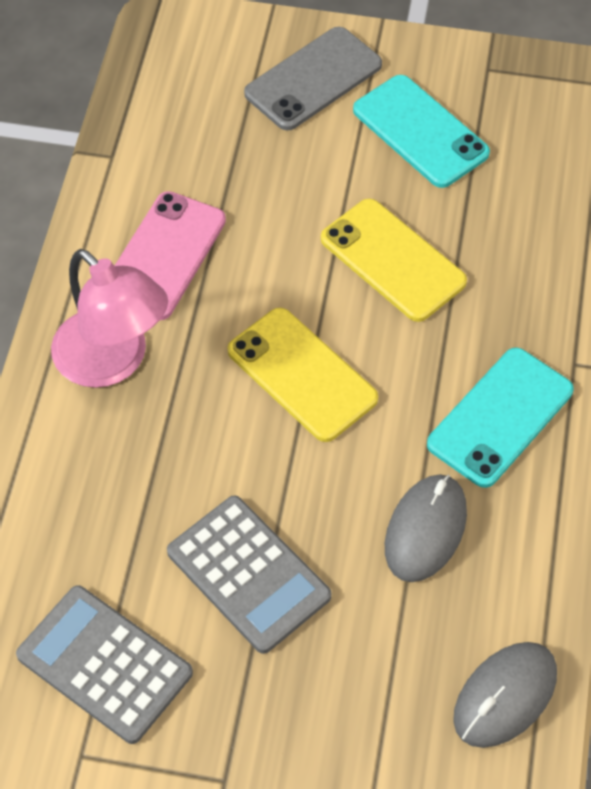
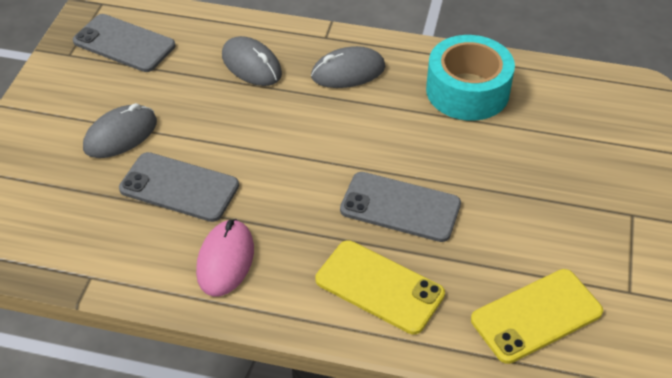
grey calculator: 2 -> 0
grey mouse: 2 -> 3
grey phone: 1 -> 3
pink lamp: 1 -> 0
pink mouse: 0 -> 1
pink phone: 1 -> 0
turquoise phone: 2 -> 0
turquoise tape: 0 -> 1

